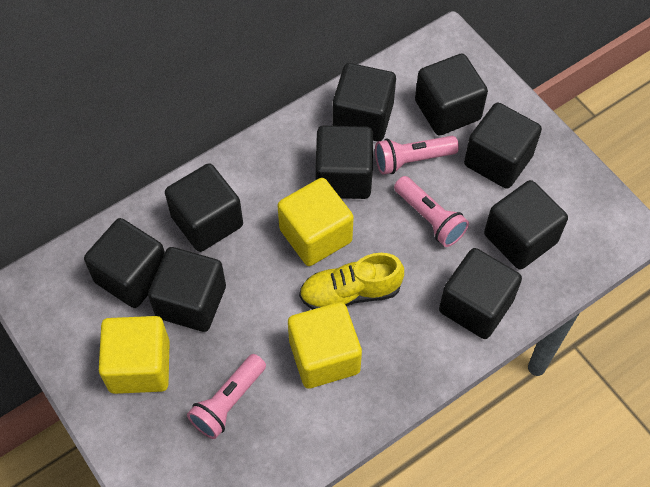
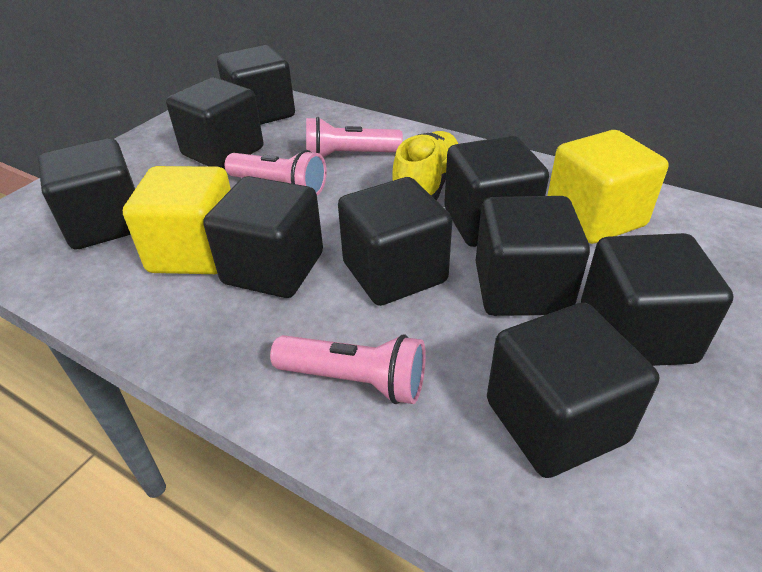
yellow cube: 3 -> 2

